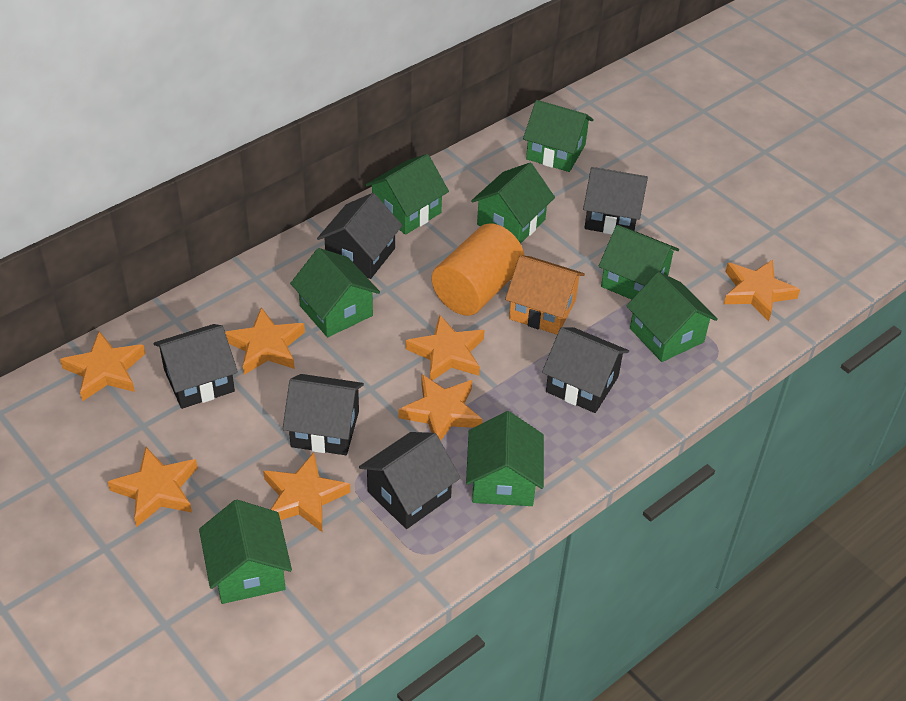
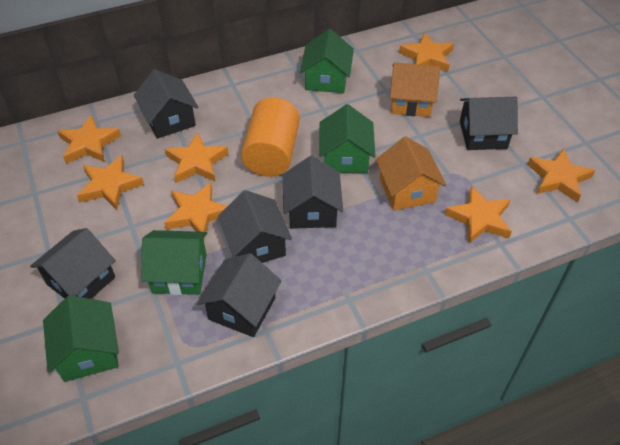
green house: 8 -> 4
orange house: 1 -> 2

